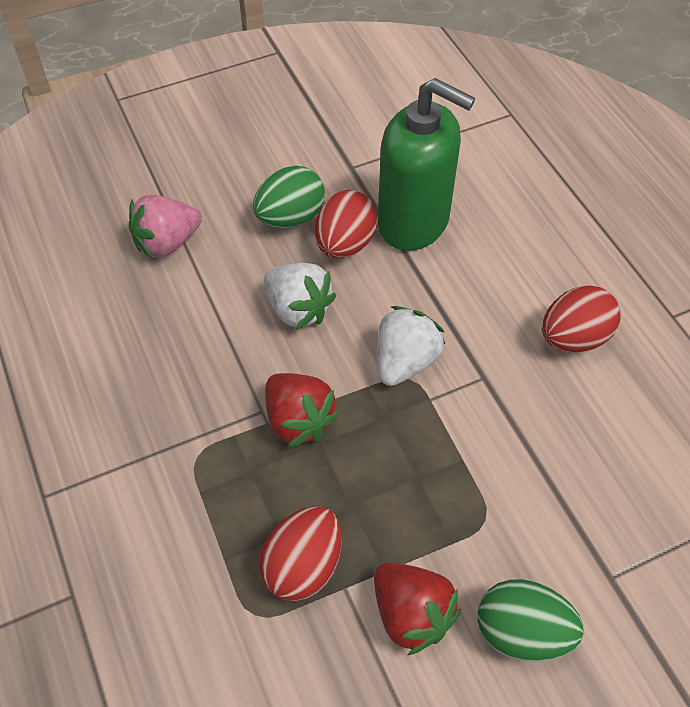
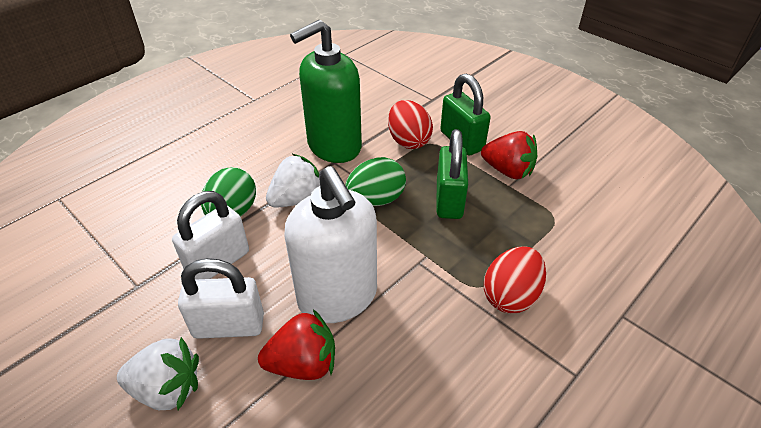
green padlock: 0 -> 2
pink strawberry: 1 -> 0
red egg: 3 -> 2
white padlock: 0 -> 2
white soap dispenser: 0 -> 1

